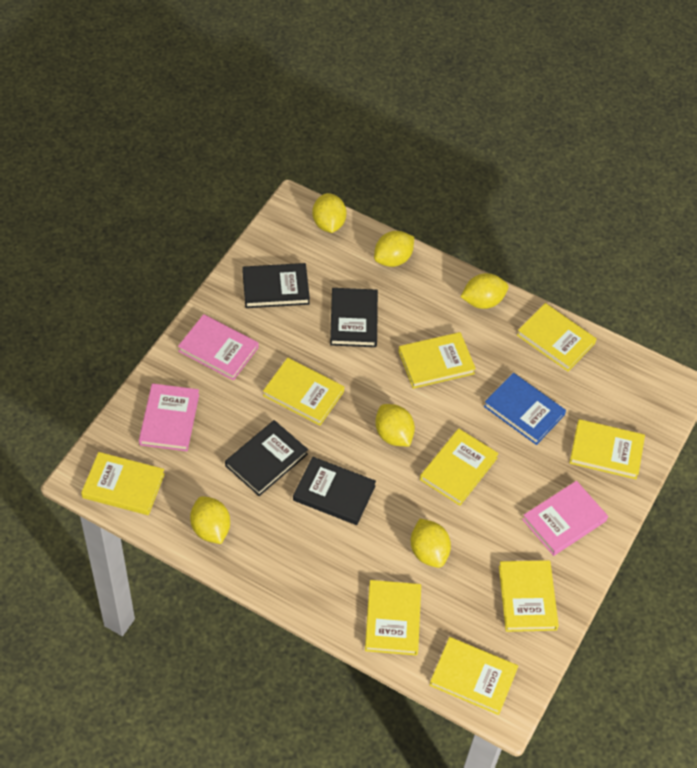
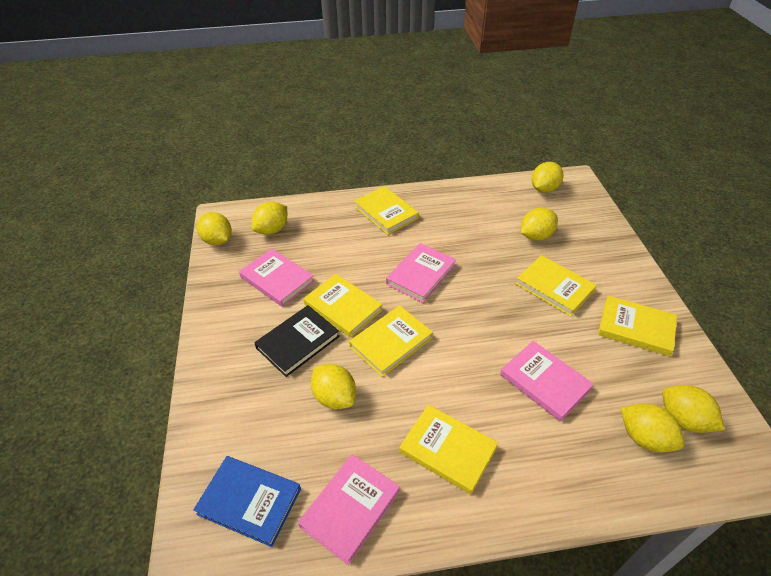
black book: 4 -> 1
pink book: 3 -> 4
yellow book: 9 -> 6
yellow lemon: 6 -> 7

